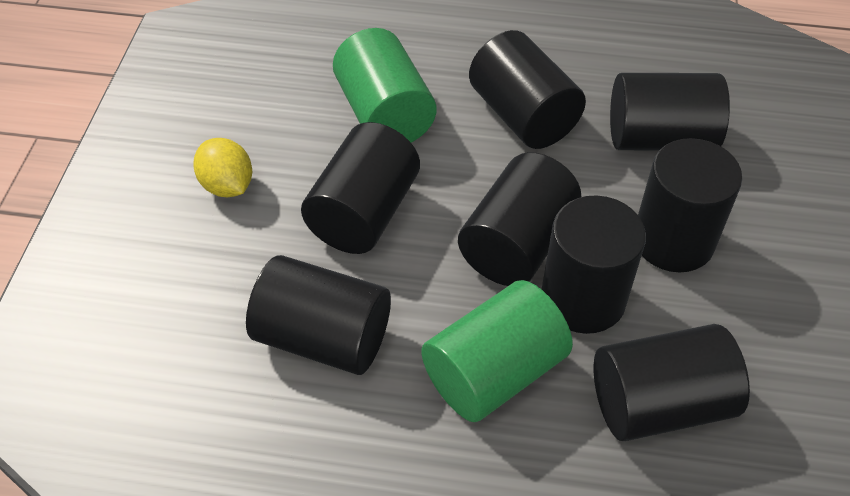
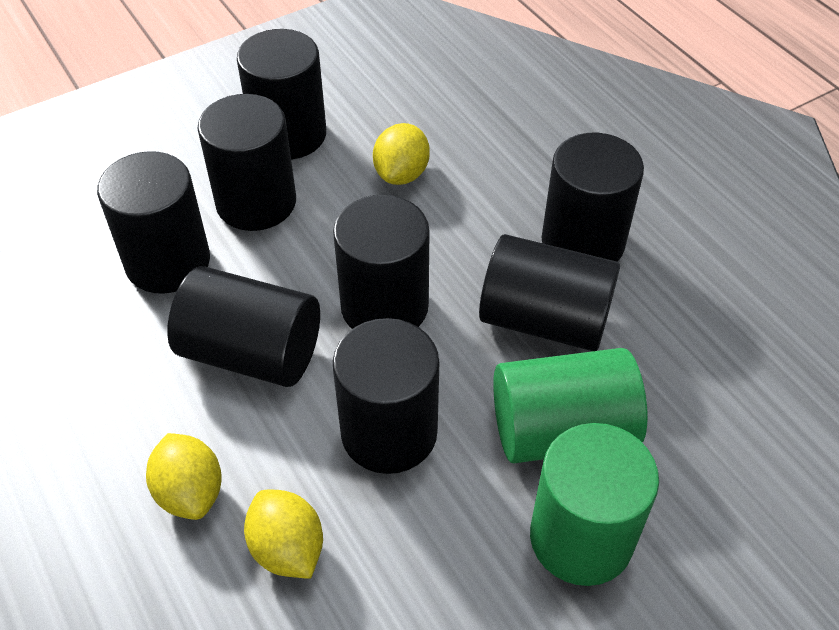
yellow lemon: 1 -> 3

